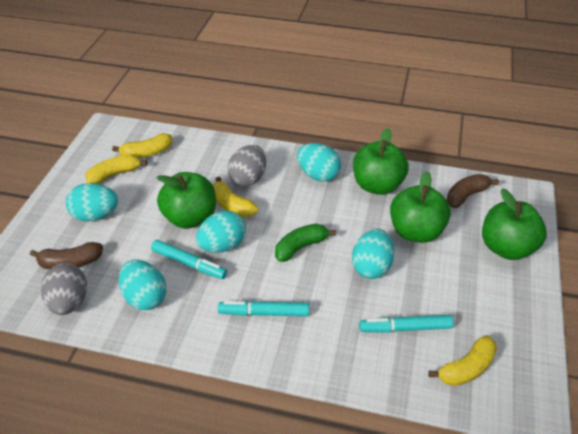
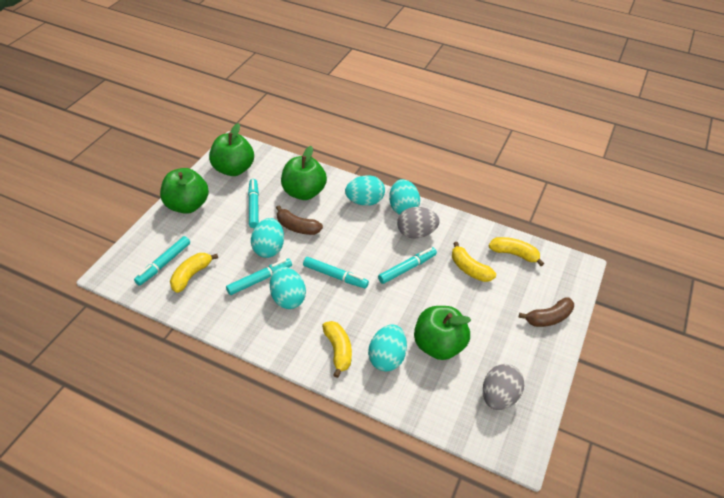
green banana: 1 -> 0
turquoise marker: 3 -> 5

